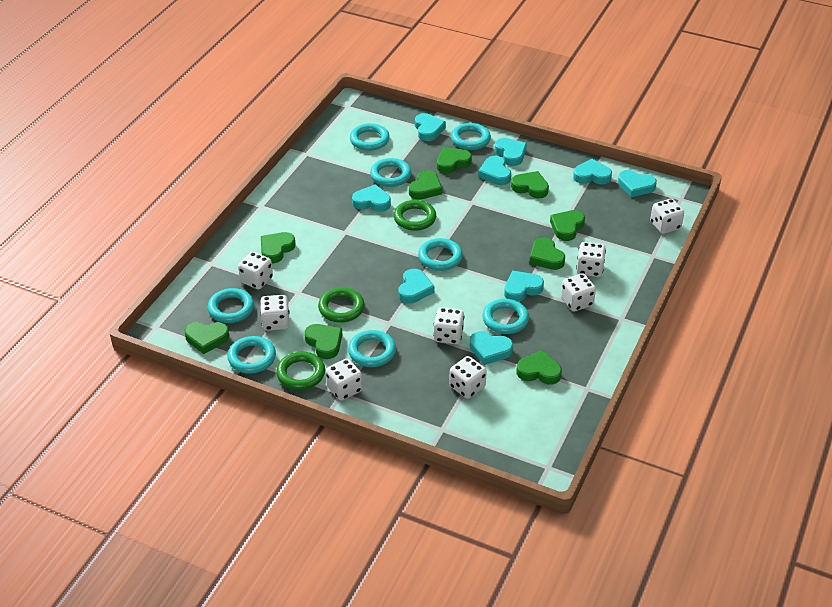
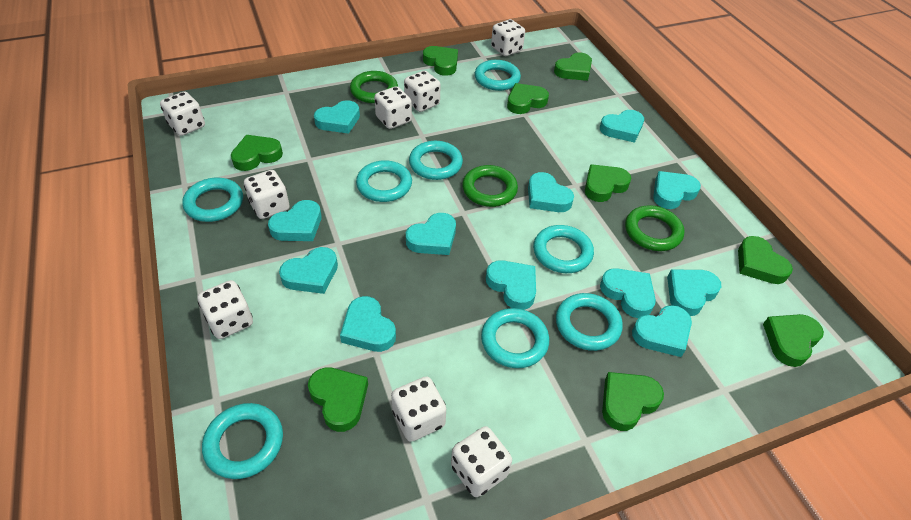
turquoise heart: 9 -> 12

